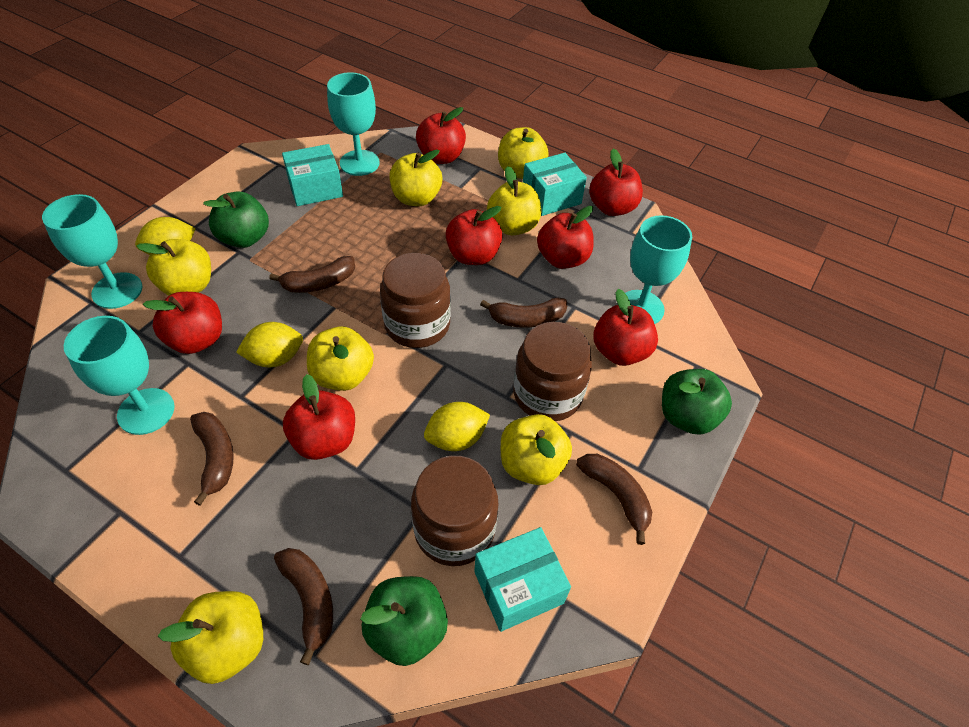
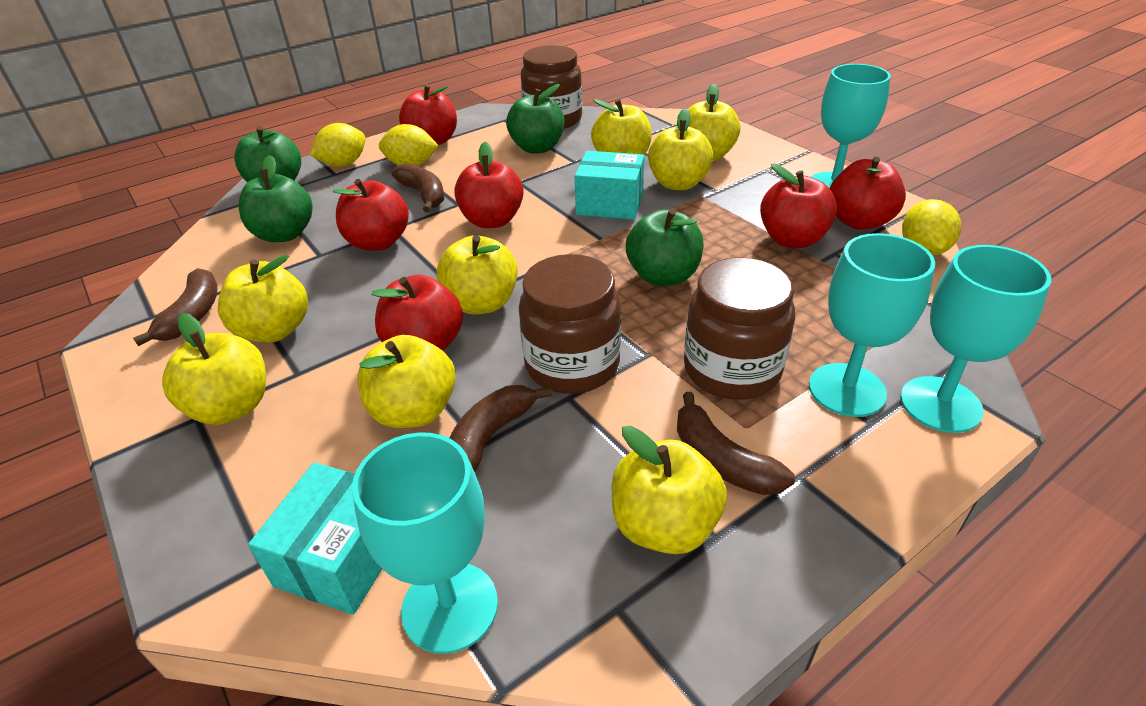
brown banana: 5 -> 4
green apple: 3 -> 4
red apple: 7 -> 6
turquoise box: 3 -> 2
yellow apple: 7 -> 8

